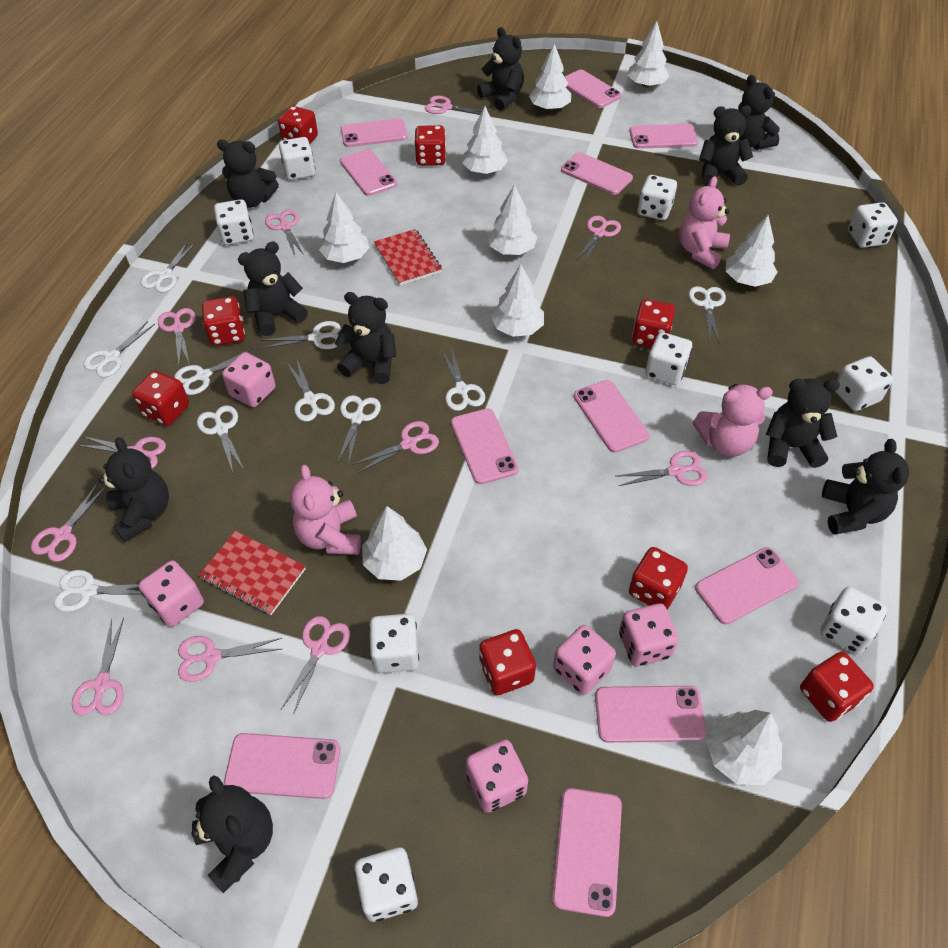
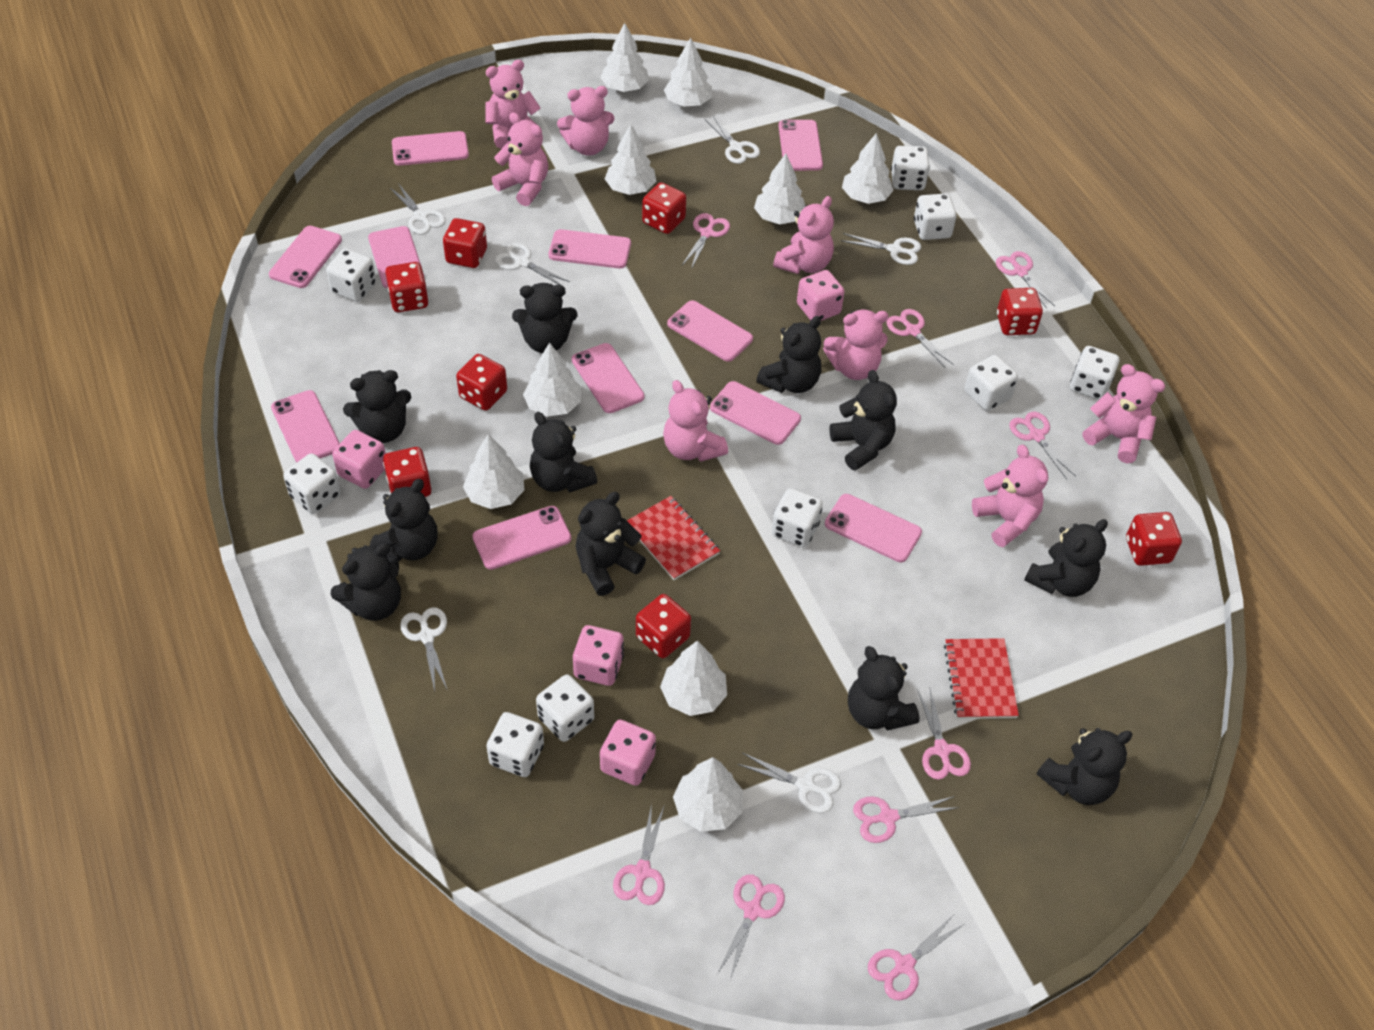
black teddy bear: 10 -> 11
pink dice: 5 -> 4
pink scissors: 11 -> 9
pink teddy bear: 3 -> 8
white scissors: 10 -> 6

